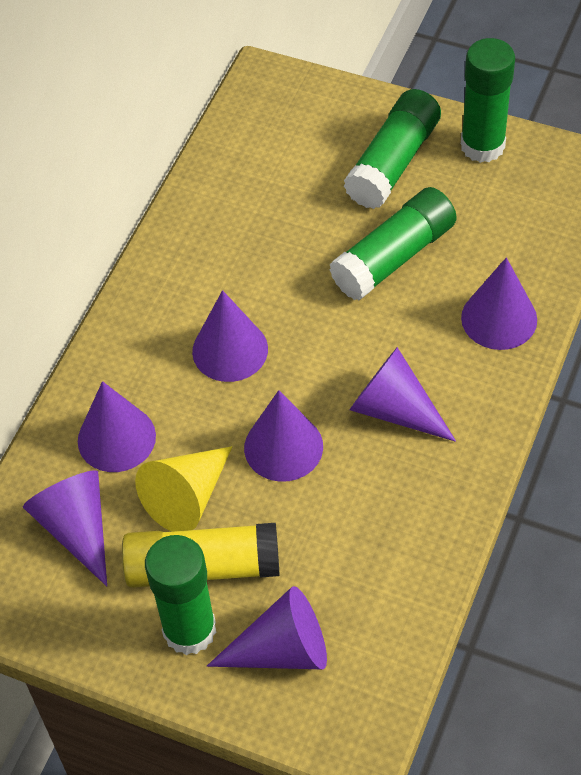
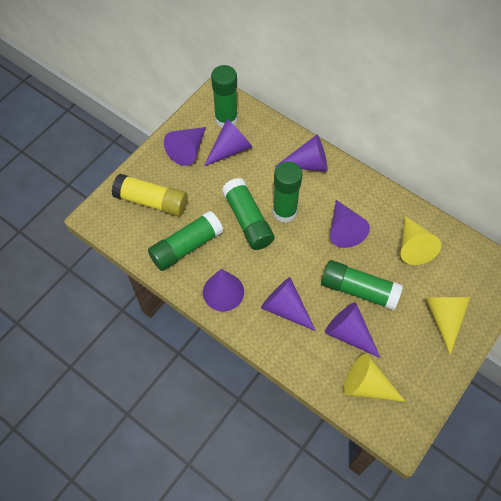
green glue stick: 4 -> 5
yellow cone: 1 -> 3

